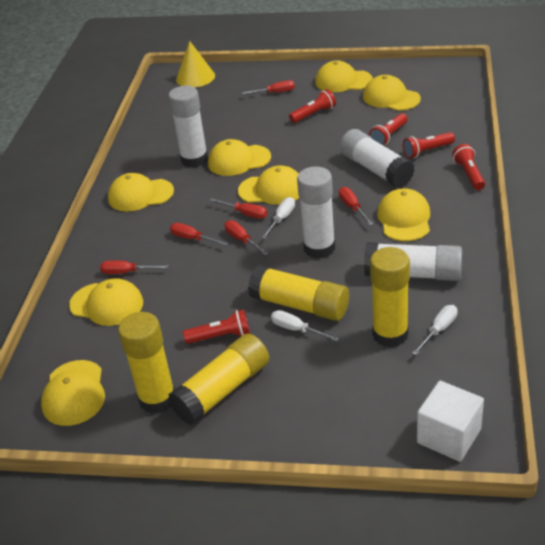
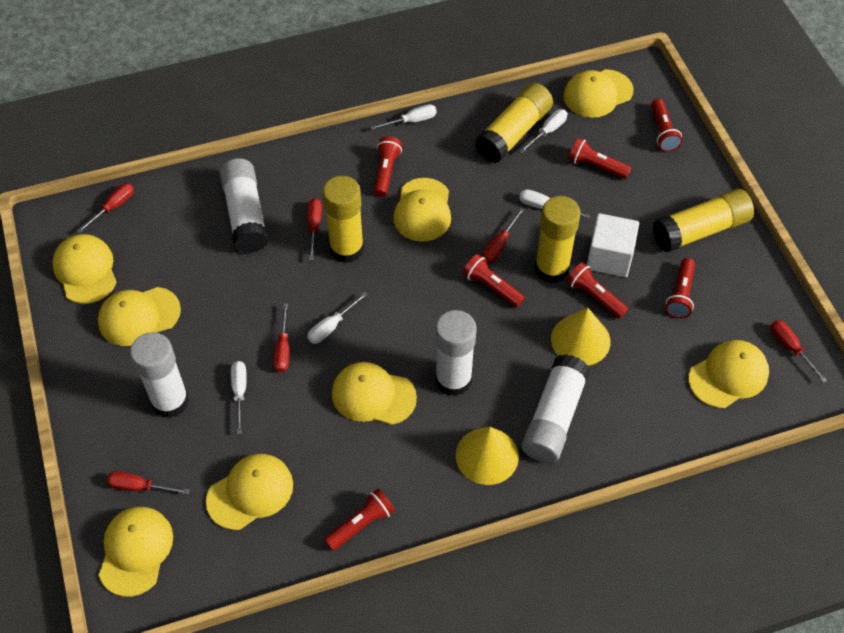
red flashlight: 5 -> 7
white screwdriver: 3 -> 5
yellow cone: 1 -> 2

